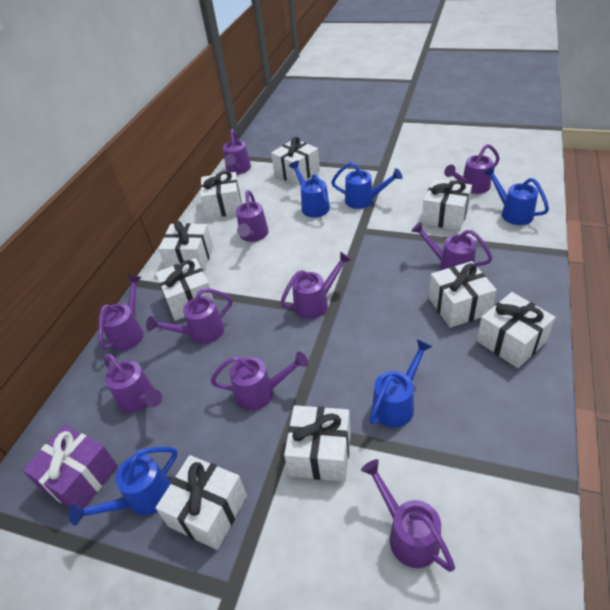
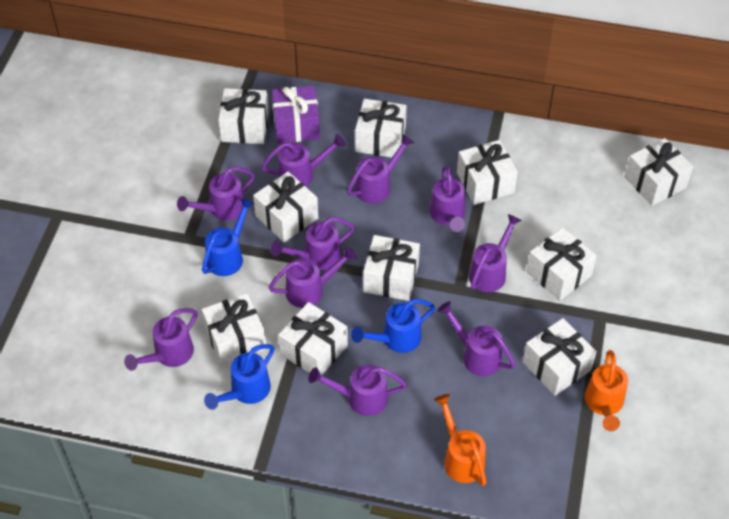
blue watering can: 5 -> 3
orange watering can: 0 -> 2
white gift: 9 -> 10

